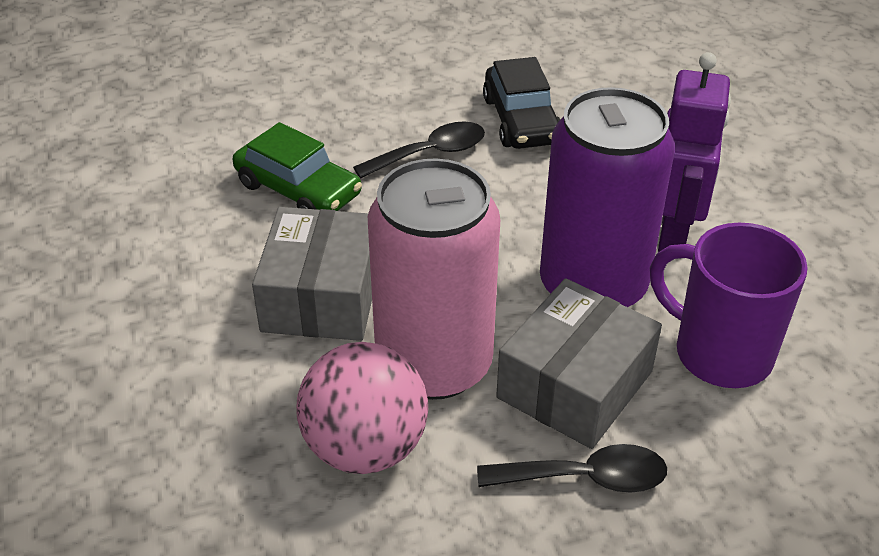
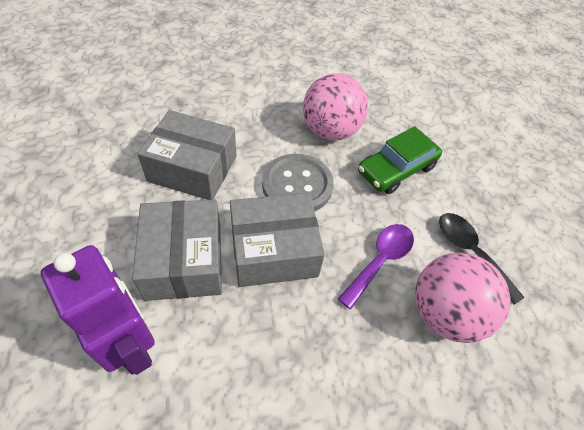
black car: 1 -> 0
black spoon: 2 -> 1
grey box: 2 -> 3
grey button: 0 -> 1
pink ball: 1 -> 2
pink can: 1 -> 0
purple can: 1 -> 0
purple mug: 1 -> 0
purple spoon: 0 -> 1

